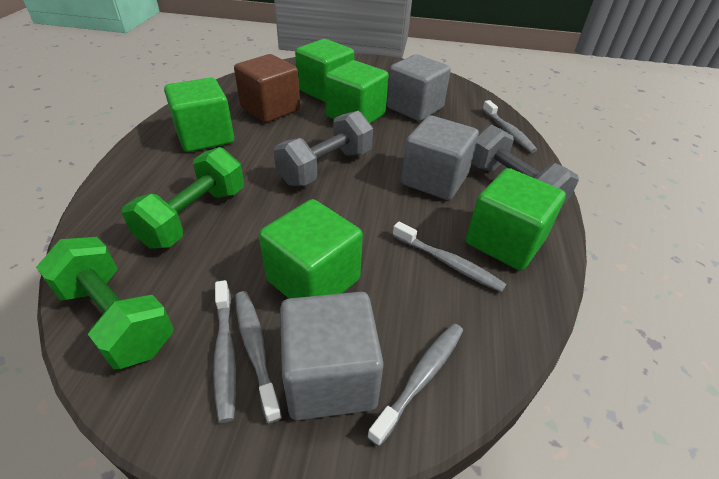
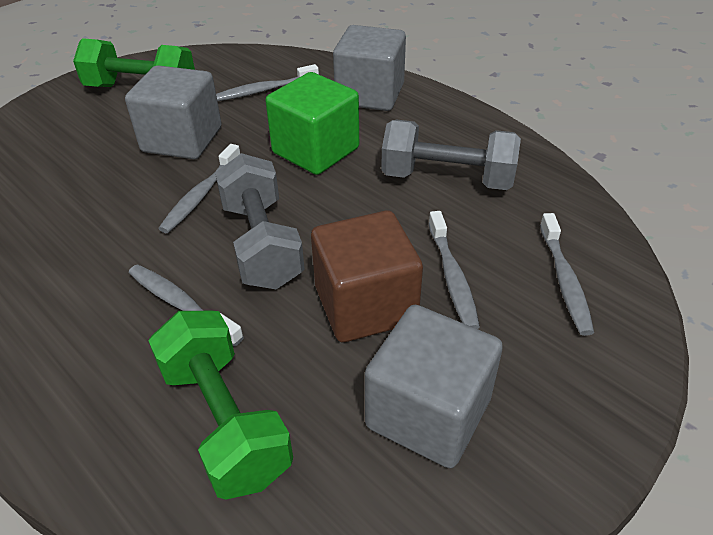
green cube: 5 -> 1

